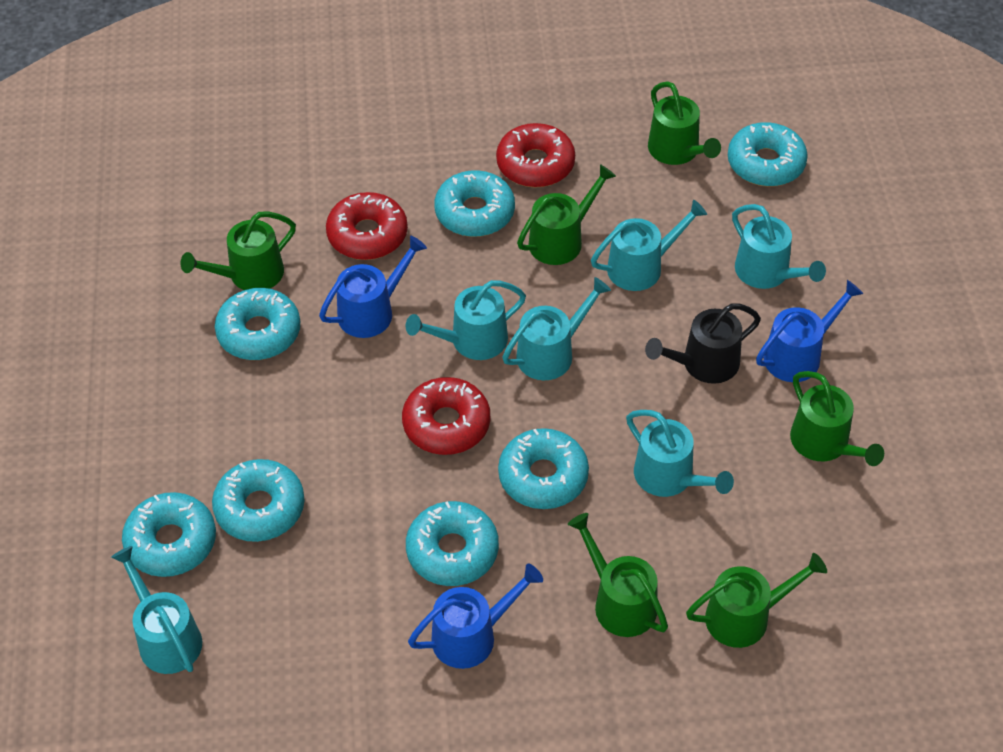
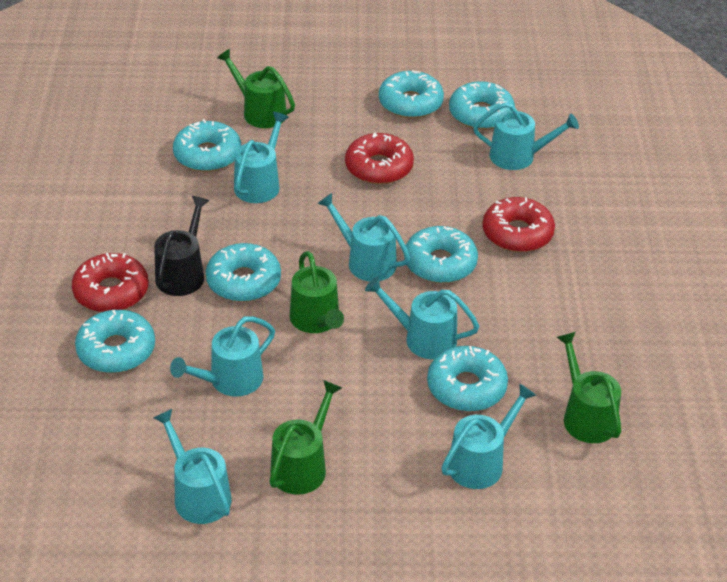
blue watering can: 3 -> 0
green watering can: 6 -> 4
turquoise watering can: 6 -> 7

